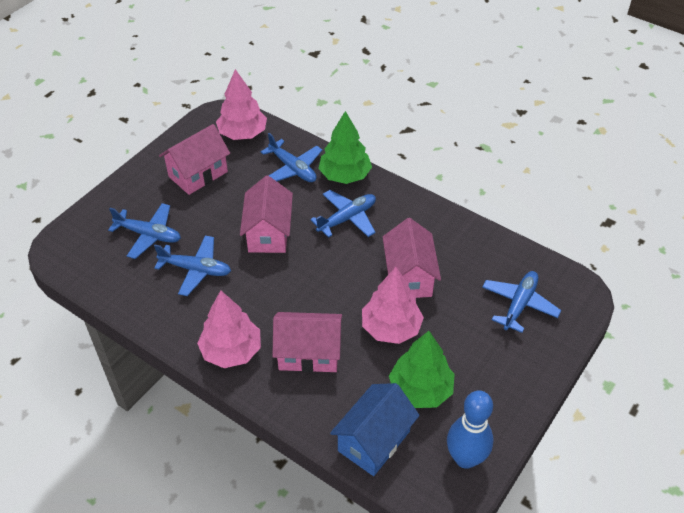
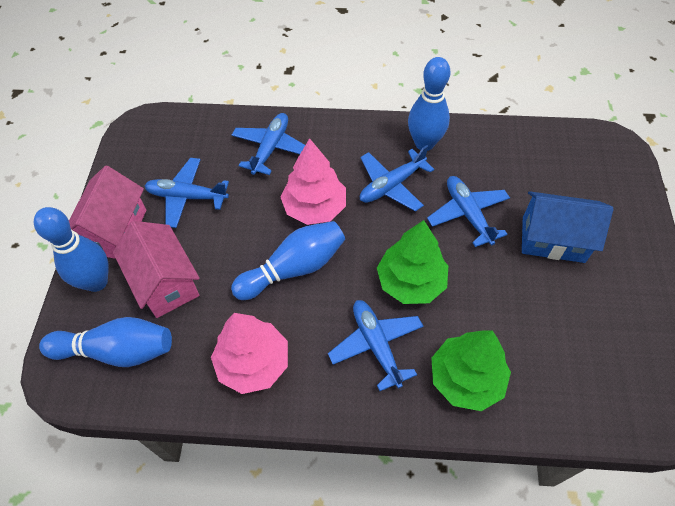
blue bowling pin: 1 -> 4
pink house: 4 -> 2
pink tree: 3 -> 2

